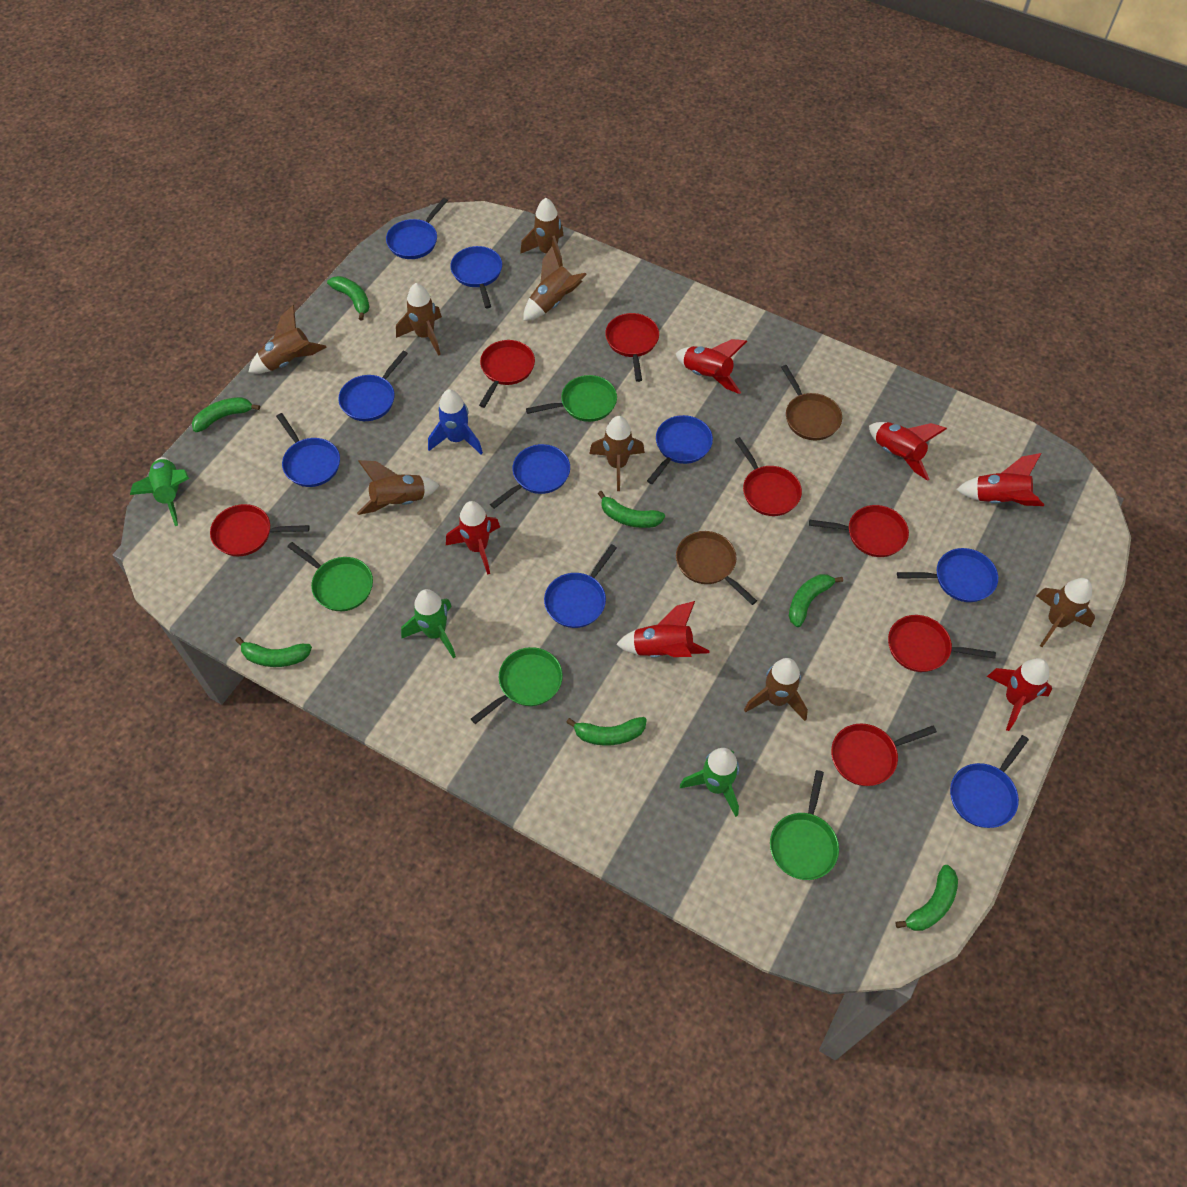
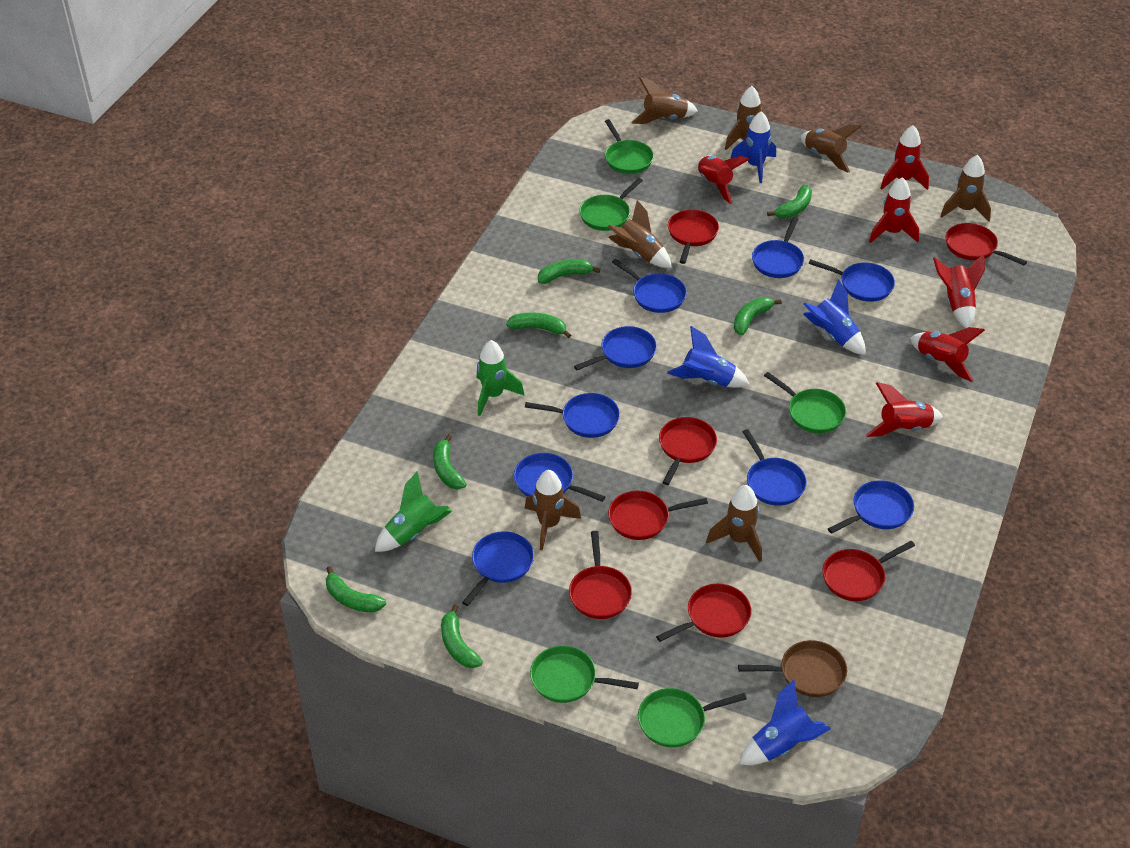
blue rocket: 1 -> 4
brown pan: 2 -> 1
brown rocket: 8 -> 7
green pan: 4 -> 5
green rocket: 3 -> 2

